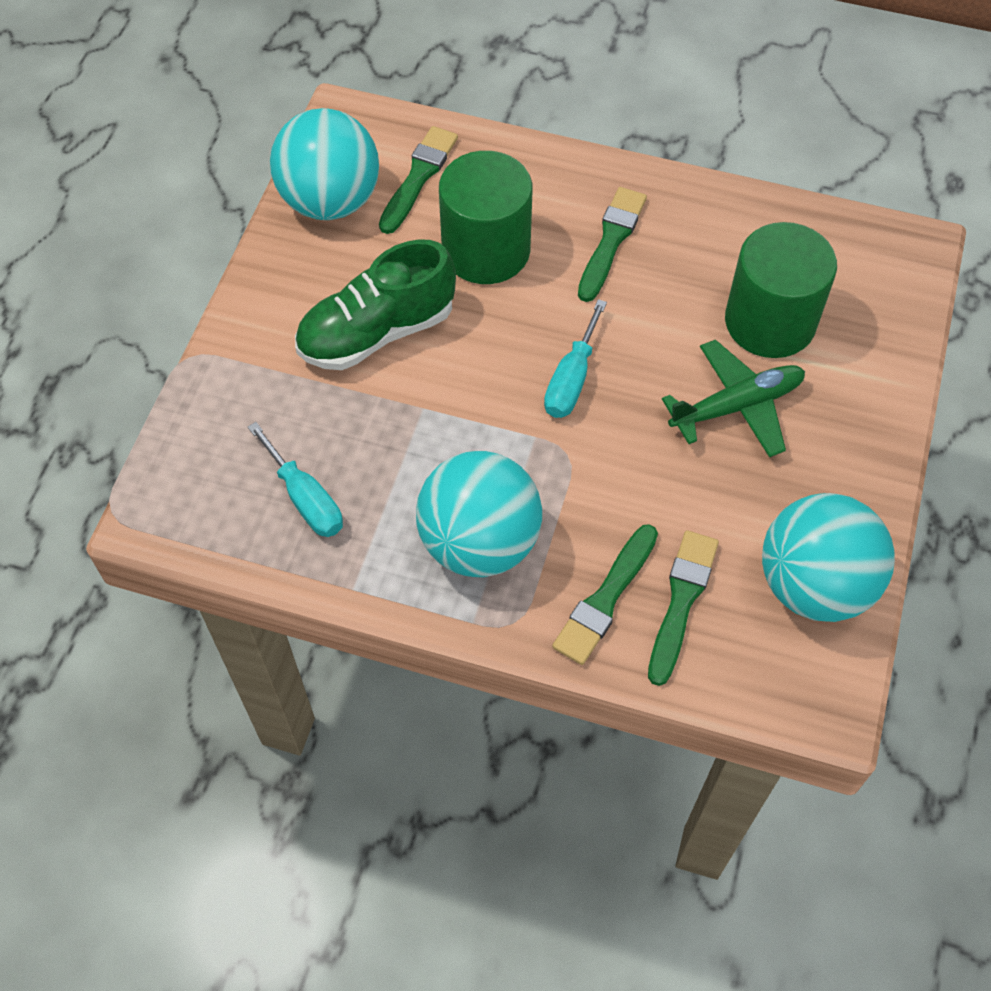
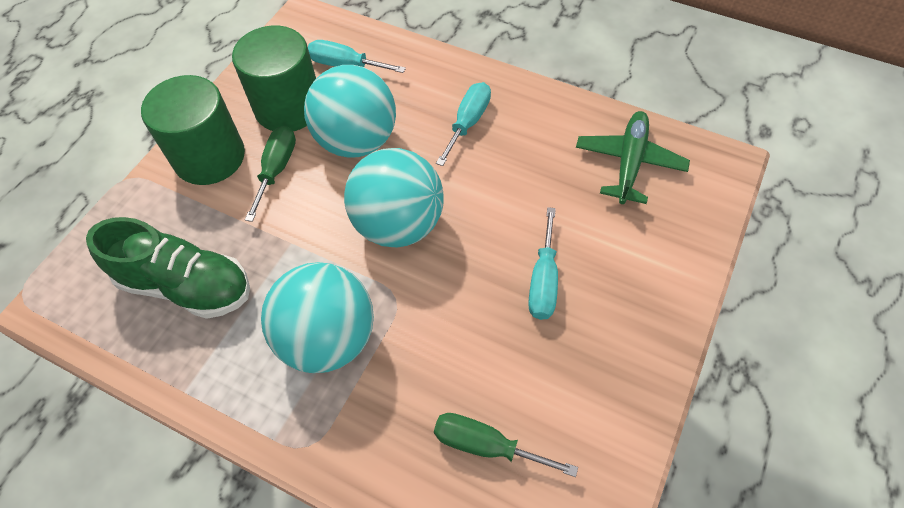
green brush: 4 -> 0
green screwdriver: 0 -> 2
turquoise screwdriver: 2 -> 3

